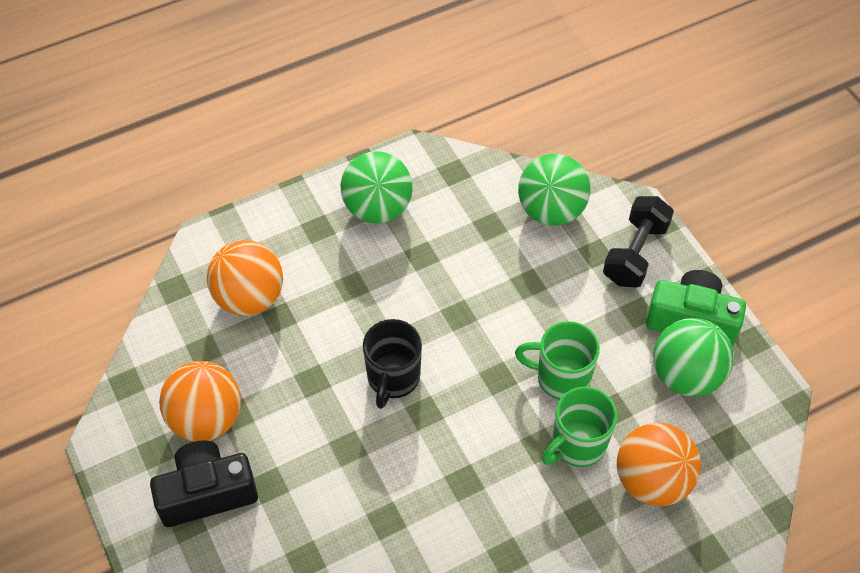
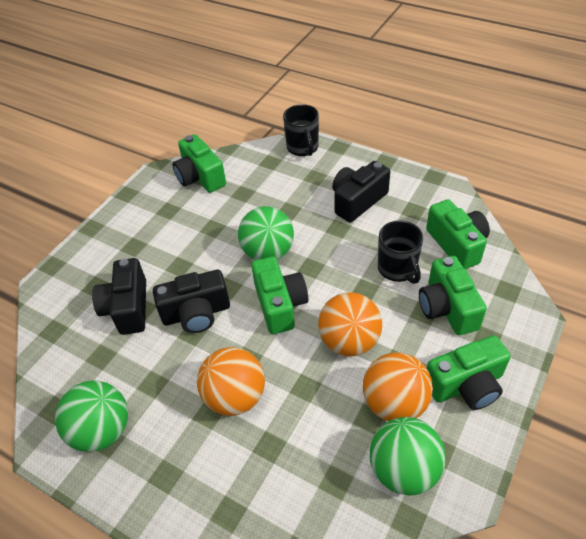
black camera: 1 -> 3
black dumbbell: 1 -> 0
black mug: 1 -> 2
green camera: 1 -> 5
green mug: 2 -> 0

